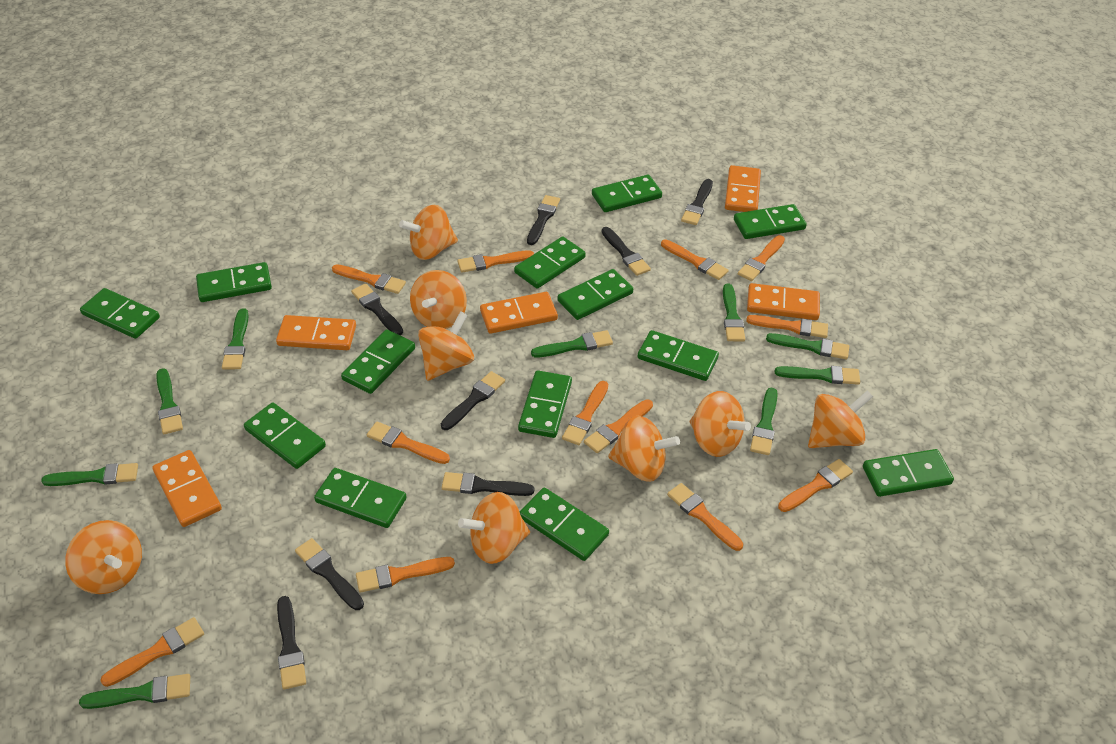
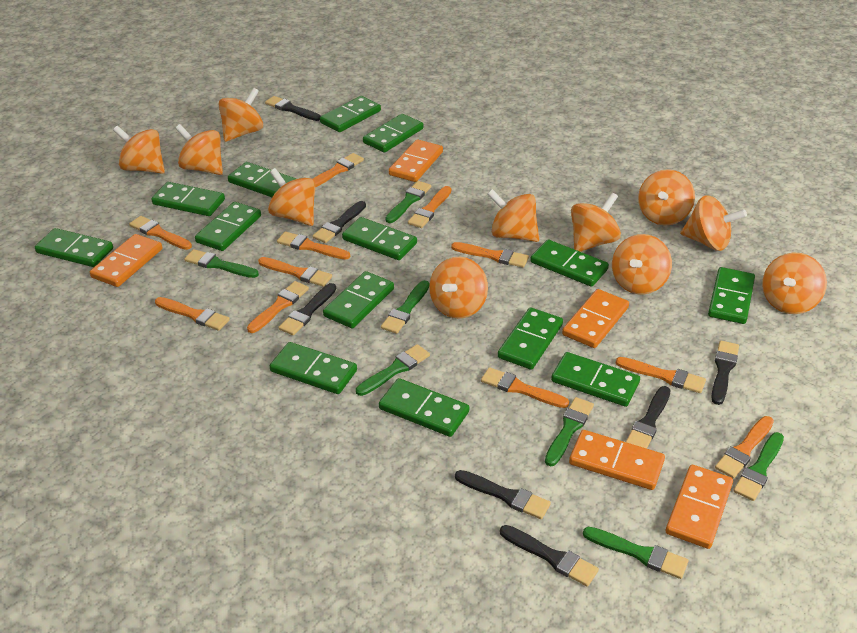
black brush: 8 -> 7
green brush: 9 -> 7
green domino: 13 -> 14
orange brush: 12 -> 11
orange spinning top: 8 -> 11

